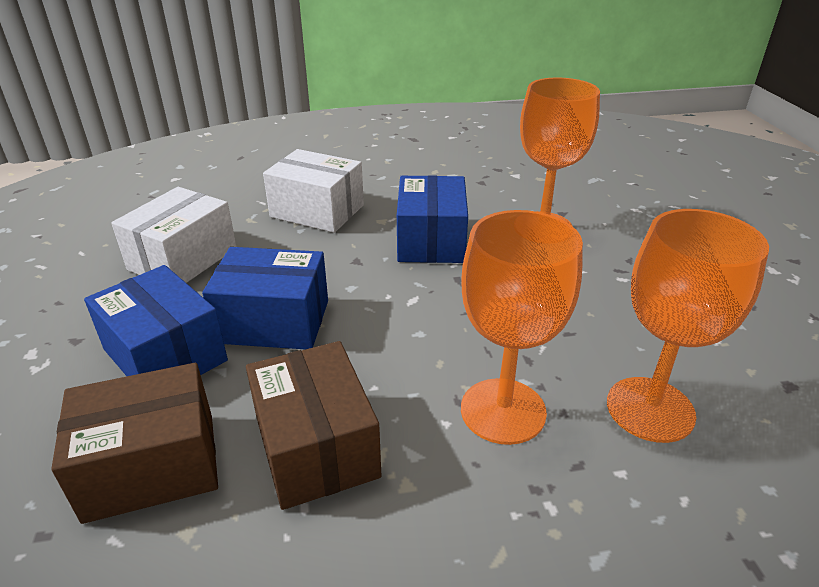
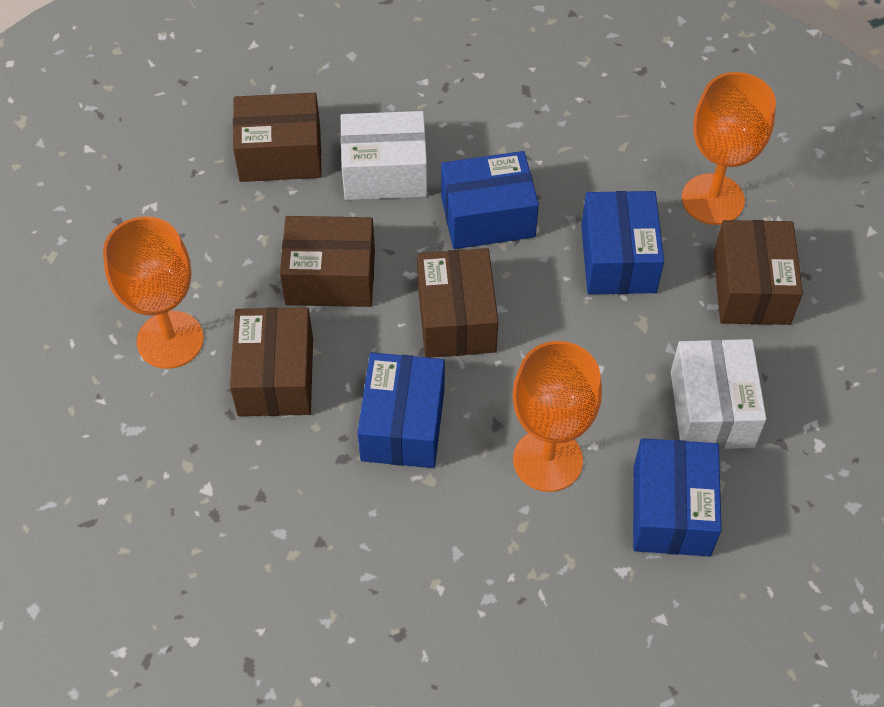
blue box: 3 -> 4
brown box: 2 -> 5

